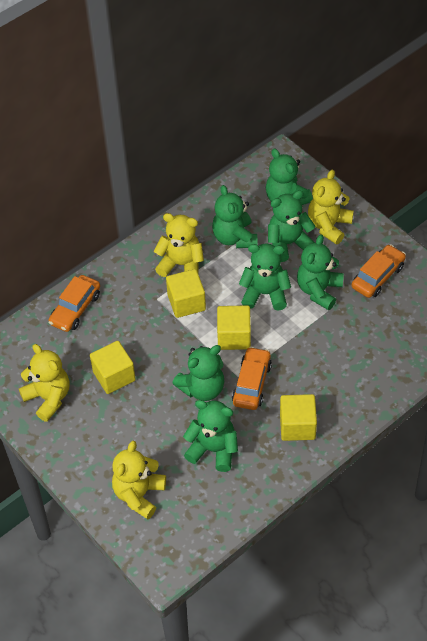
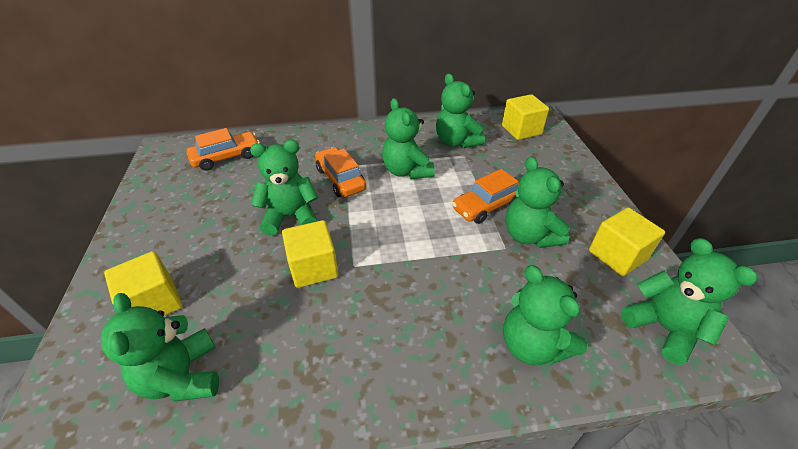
yellow teddy bear: 4 -> 0

